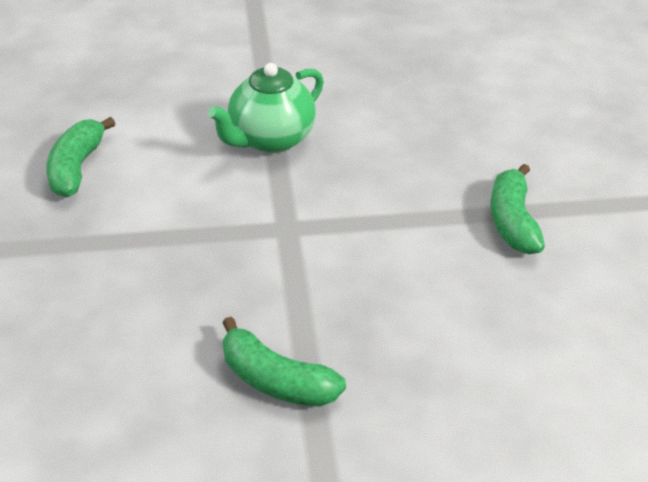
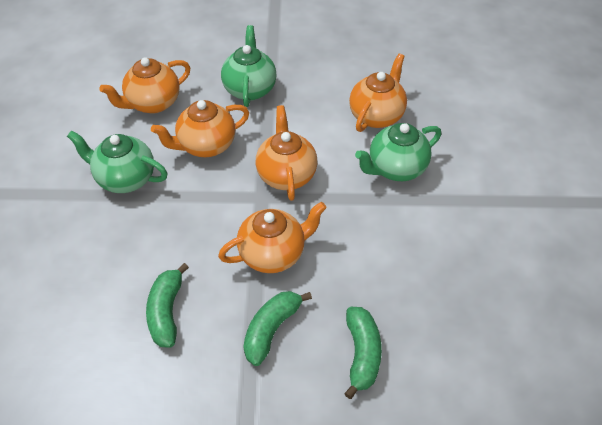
green teapot: 1 -> 3
orange teapot: 0 -> 5

